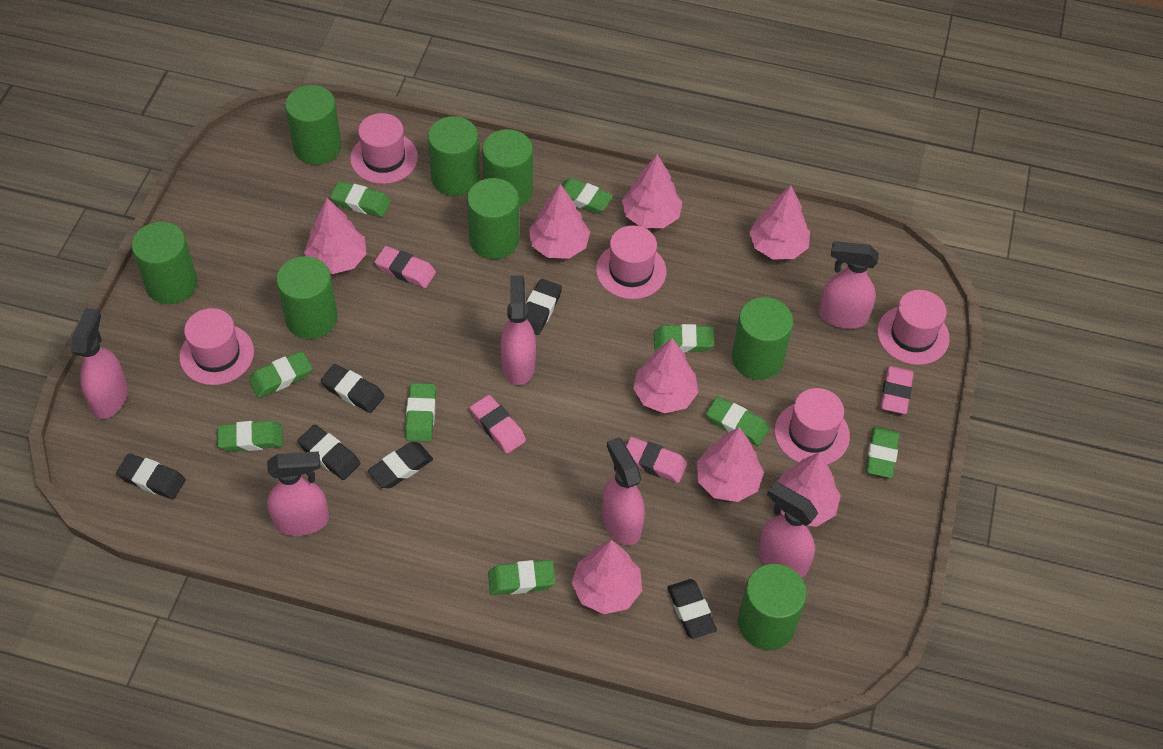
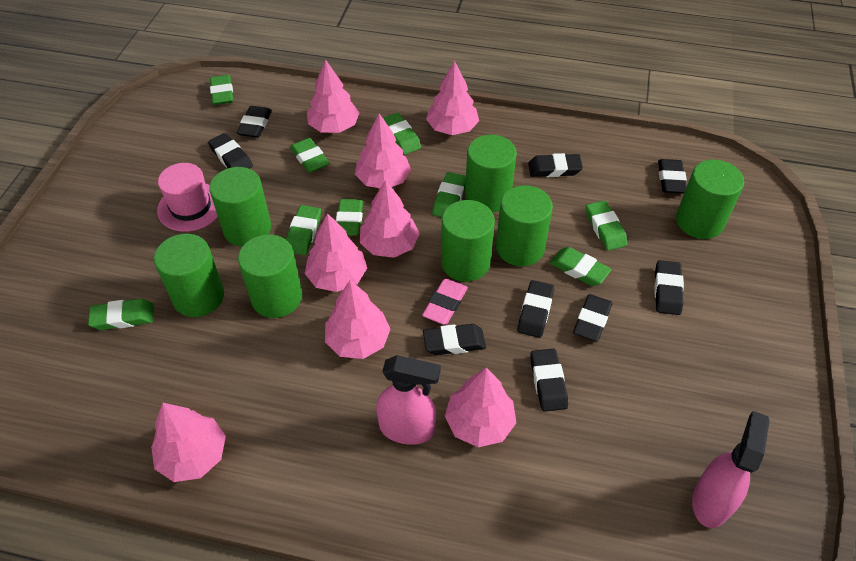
black eraser: 6 -> 9
green cylinder: 8 -> 7
pink eraser: 4 -> 1
pink hat: 5 -> 1
pink spray bottle: 6 -> 2

